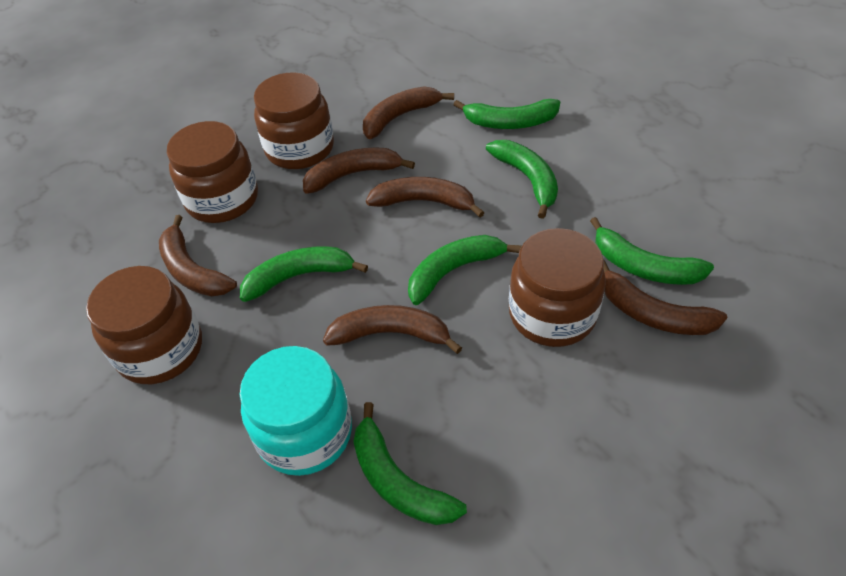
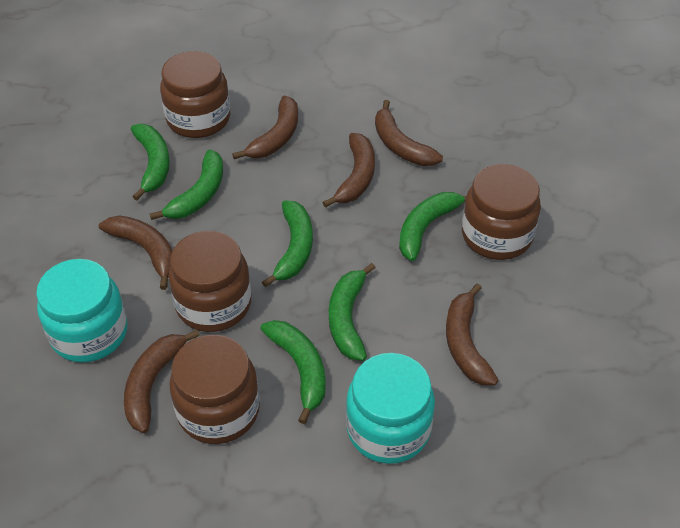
turquoise jar: 1 -> 2

